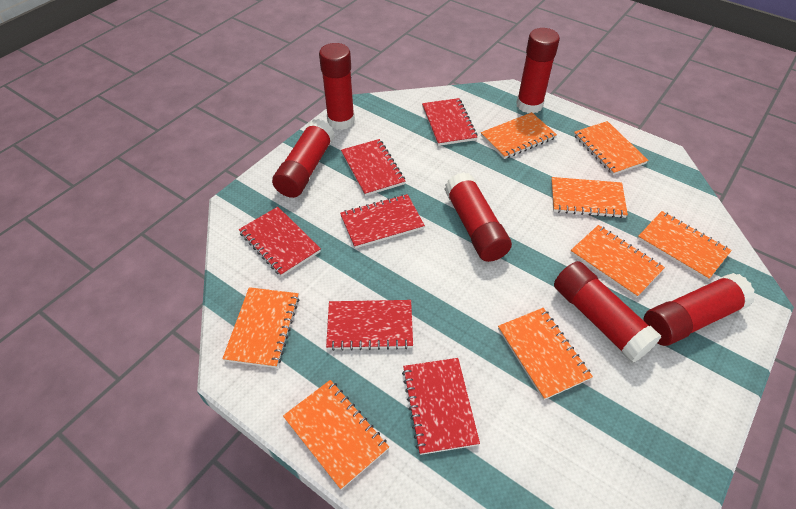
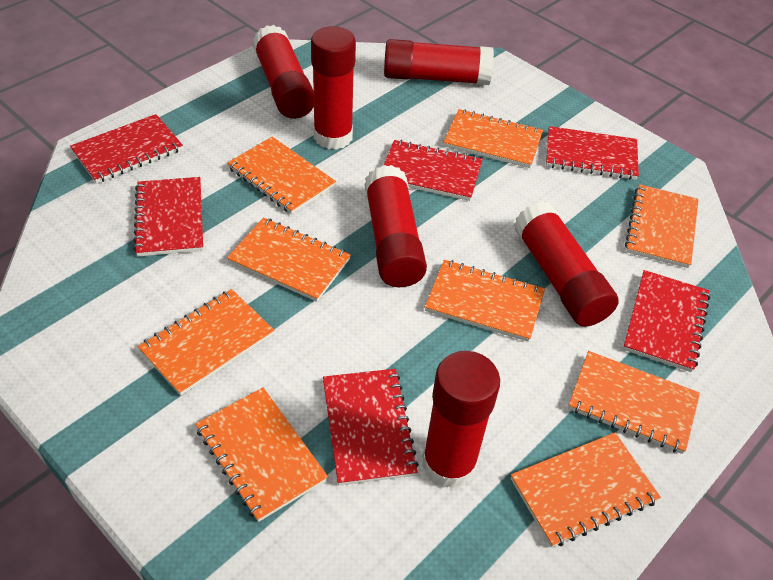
orange notebook: 8 -> 9

